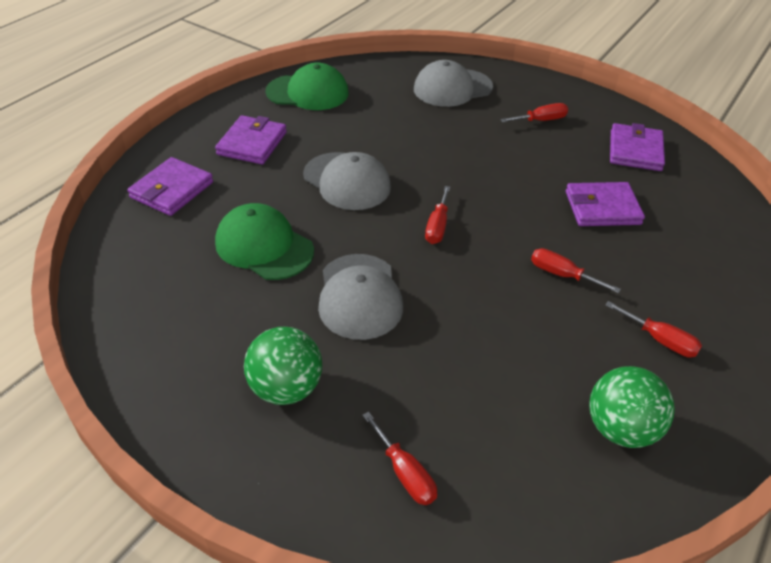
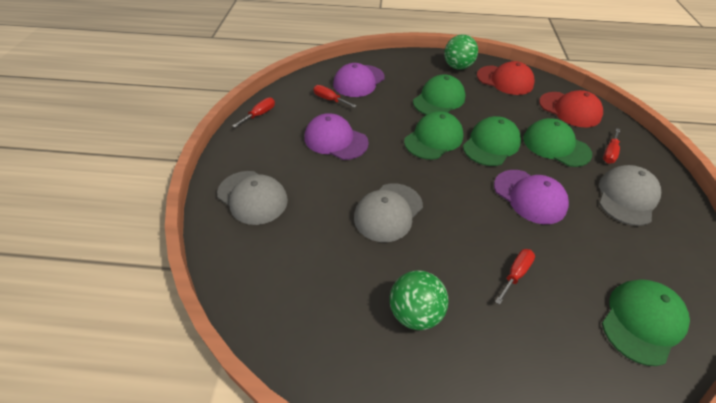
green cap: 2 -> 5
purple cap: 0 -> 3
purple wallet: 4 -> 0
red cap: 0 -> 2
red screwdriver: 5 -> 4

